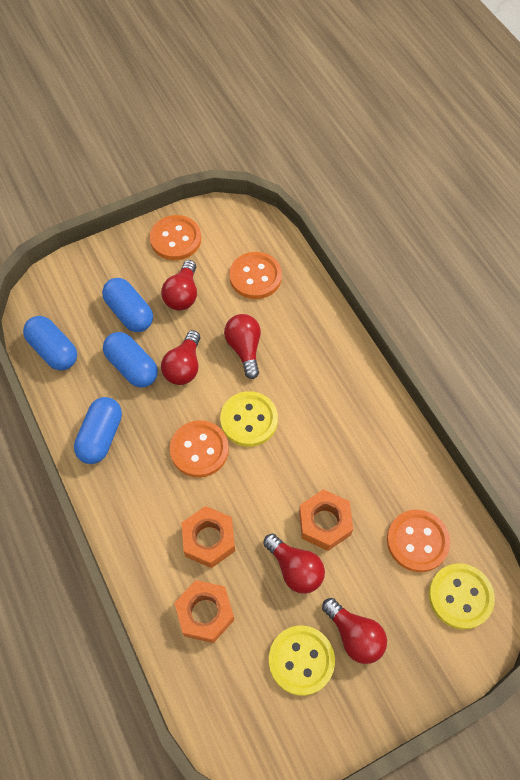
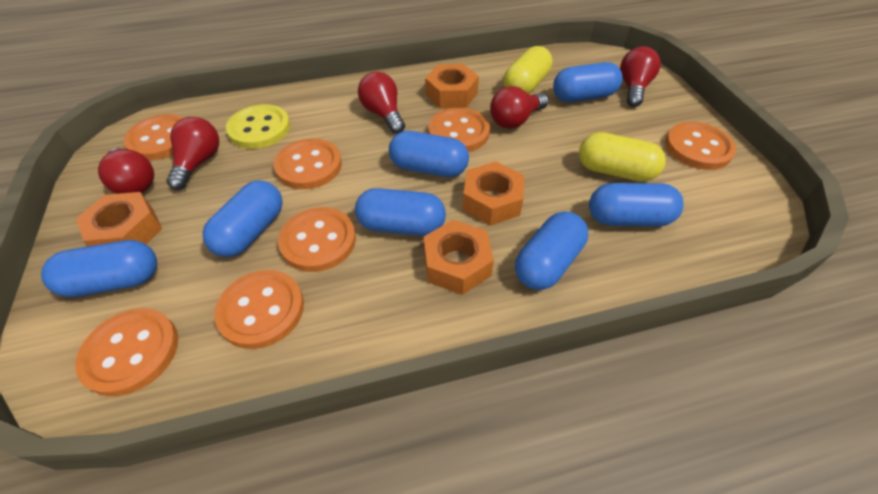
blue capsule: 4 -> 7
orange button: 4 -> 7
orange nut: 3 -> 4
yellow button: 3 -> 1
yellow capsule: 0 -> 2

